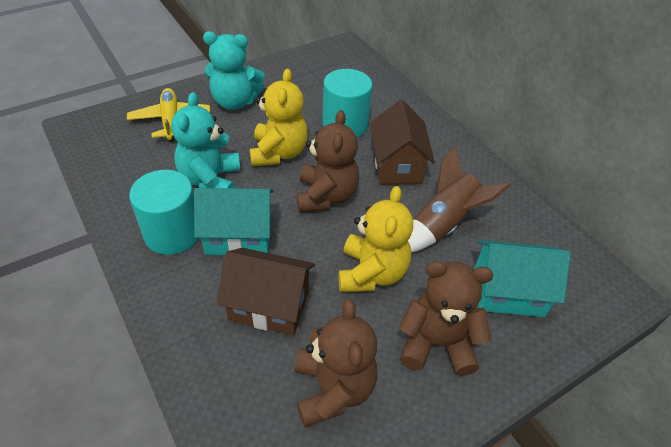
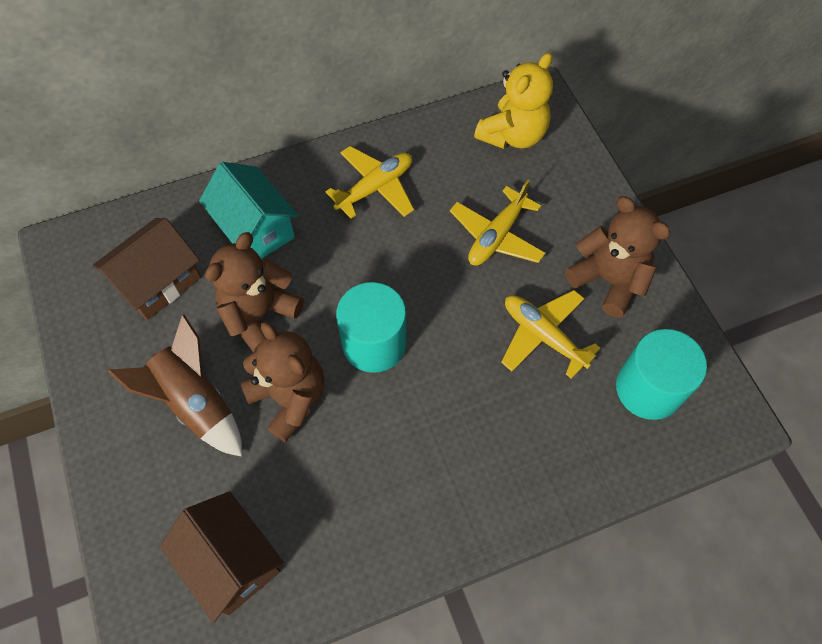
turquoise house: 2 -> 1
turquoise teddy bear: 2 -> 0
yellow plane: 1 -> 3
yellow teddy bear: 2 -> 1

